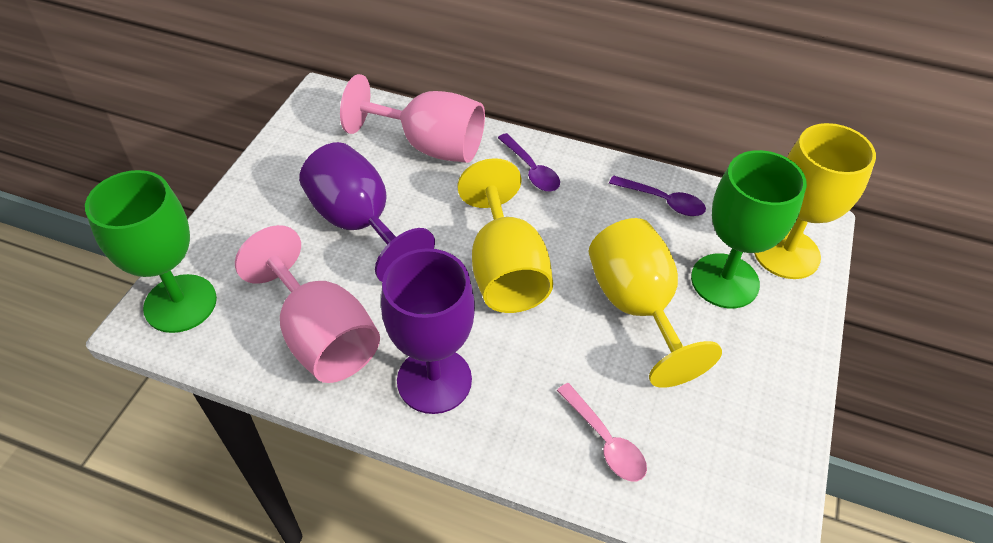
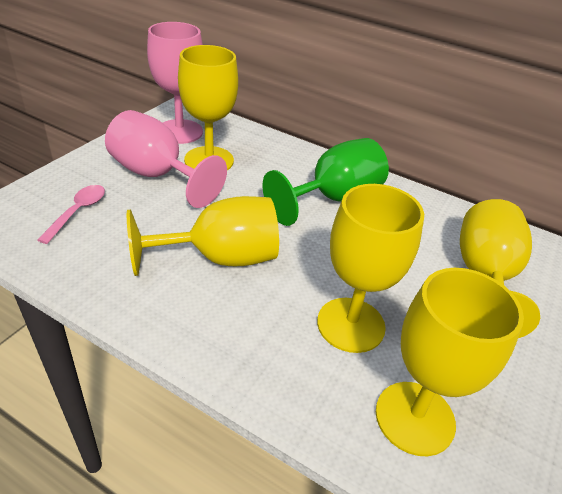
green goblet: 2 -> 1
purple goblet: 2 -> 0
purple spoon: 2 -> 0
yellow goblet: 3 -> 5

